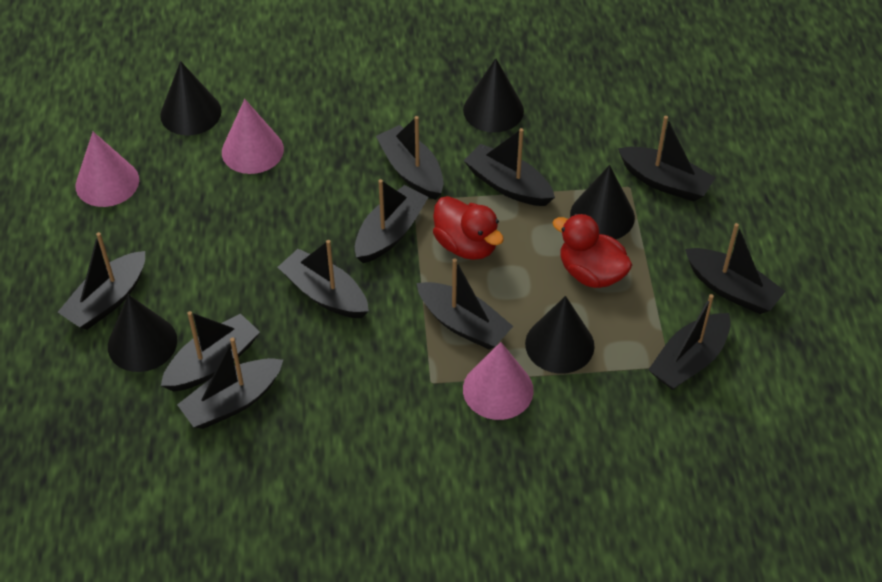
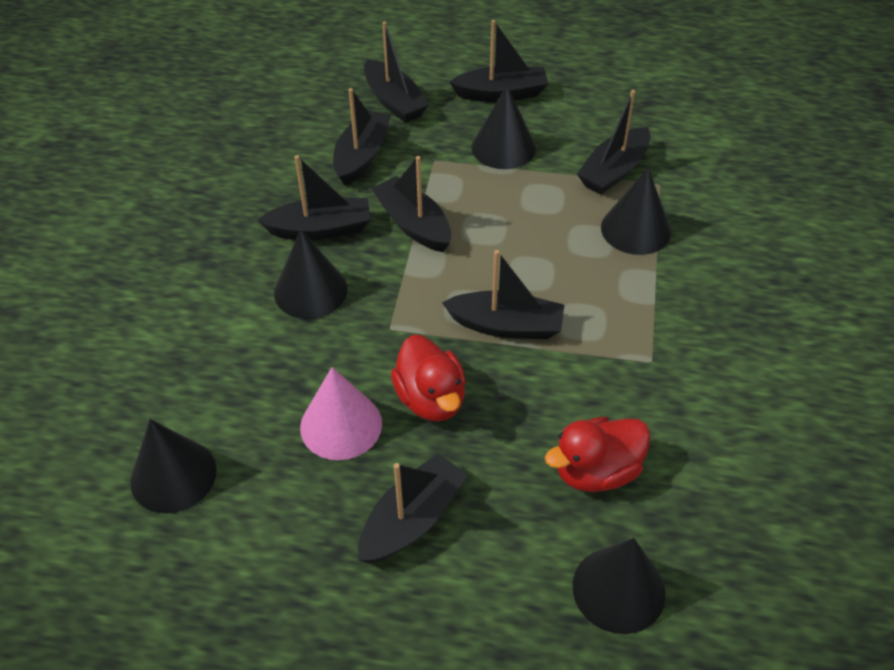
black boat: 11 -> 8
pink cone: 3 -> 1

